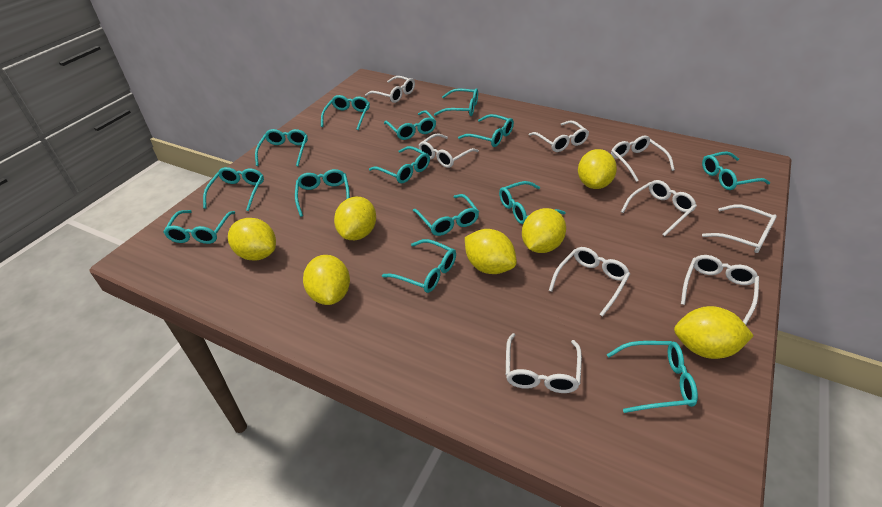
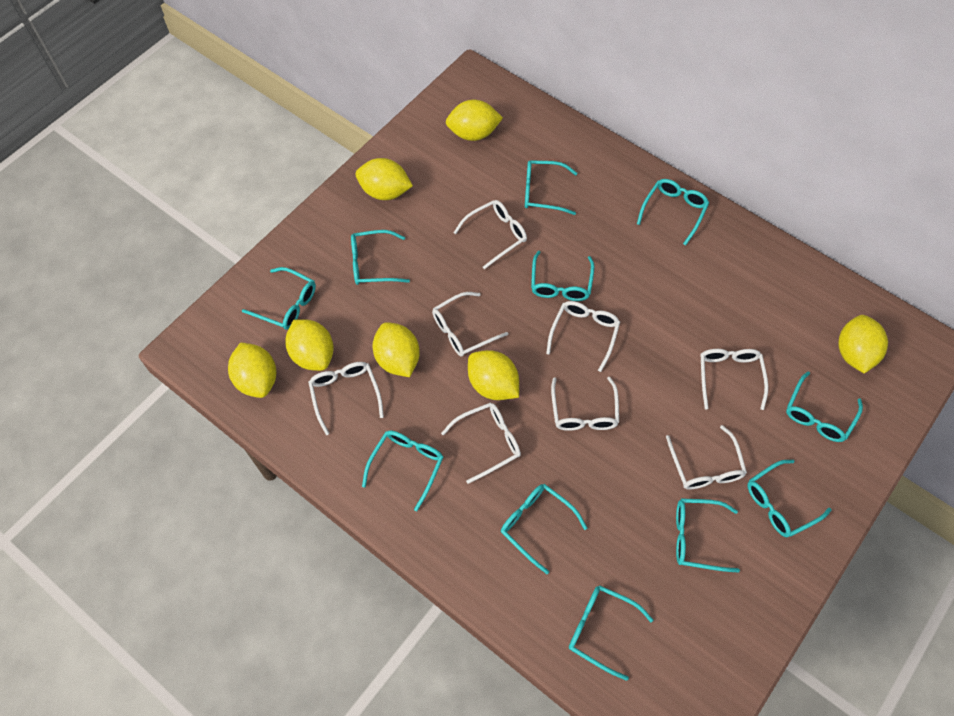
turquoise glasses: 14 -> 11
white glasses: 9 -> 8

